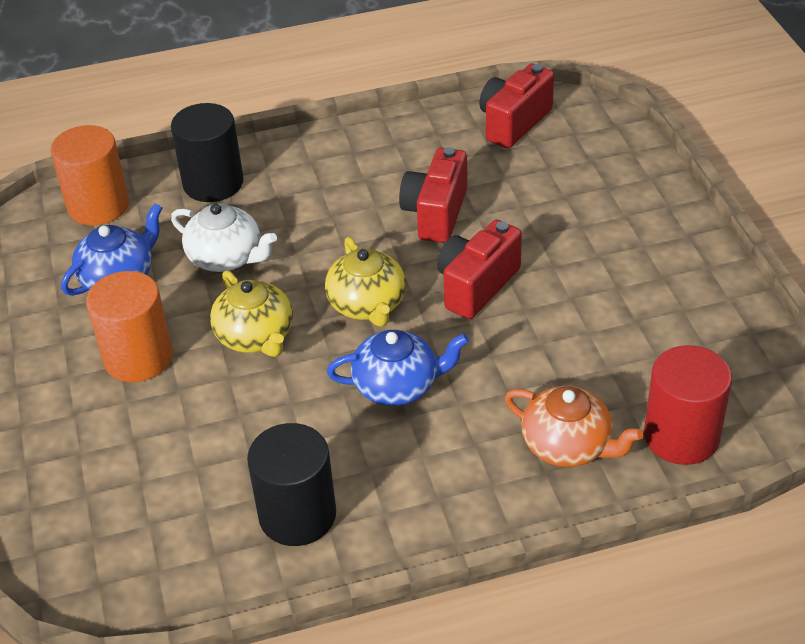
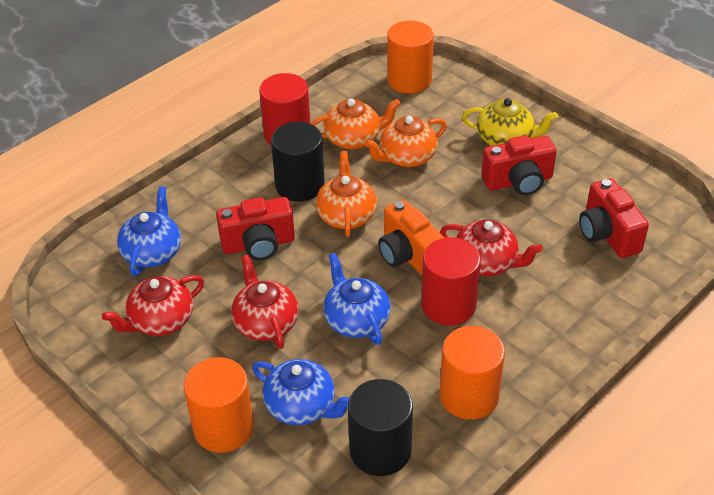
blue teapot: 2 -> 3
orange camera: 0 -> 1
orange cylinder: 2 -> 3
orange teapot: 1 -> 3
red cylinder: 1 -> 2
red teapot: 0 -> 3
white teapot: 1 -> 0
yellow teapot: 2 -> 1

